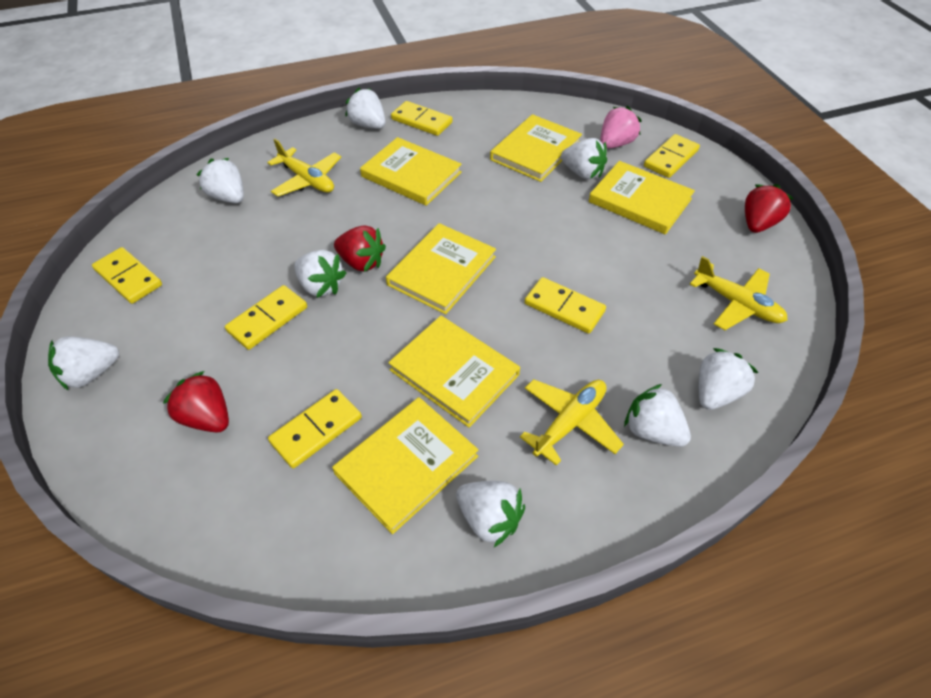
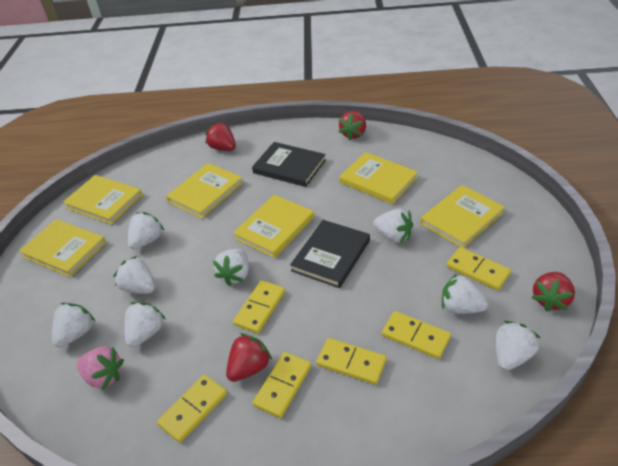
black book: 0 -> 2
red strawberry: 3 -> 4
yellow plane: 3 -> 0

